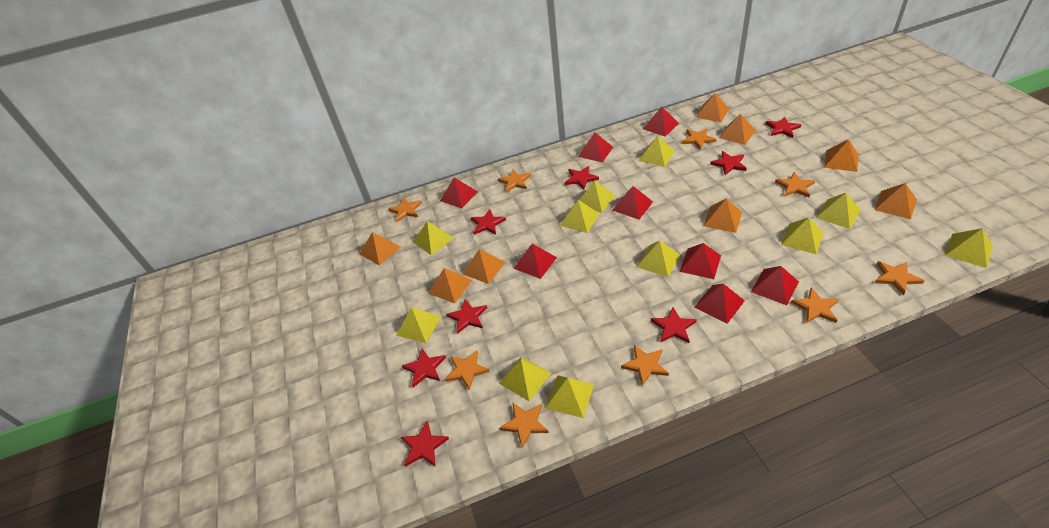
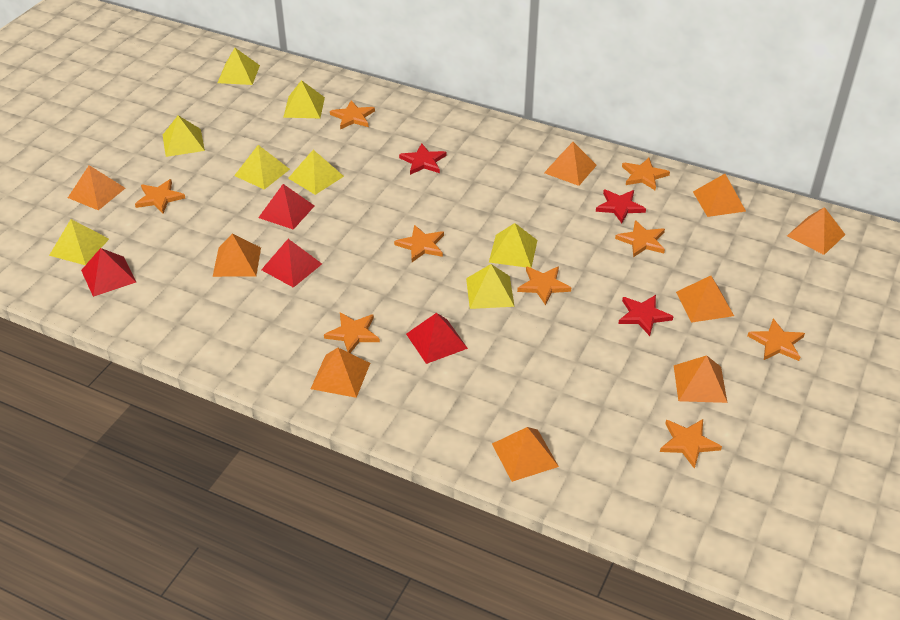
orange pyramid: 8 -> 9
red pyramid: 8 -> 4
red star: 8 -> 3
yellow pyramid: 11 -> 8

